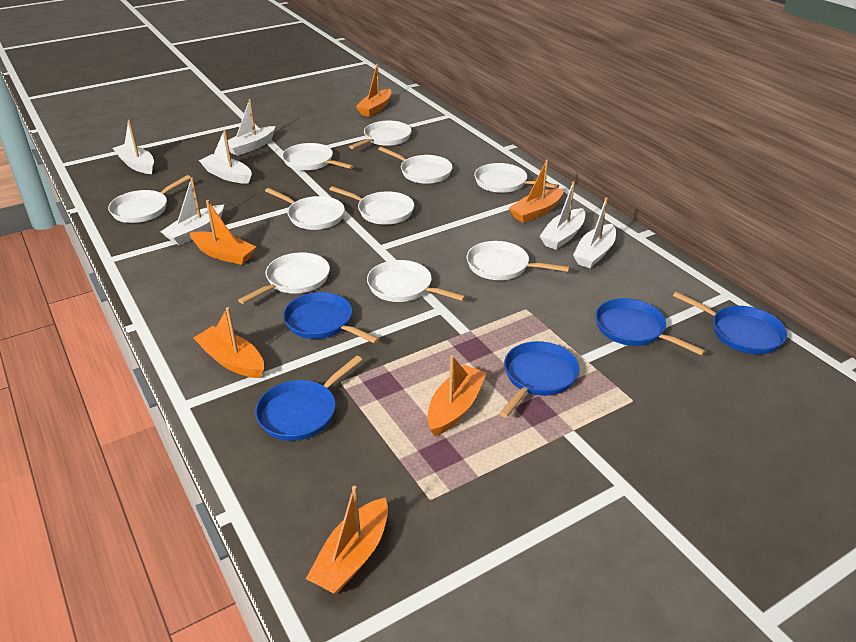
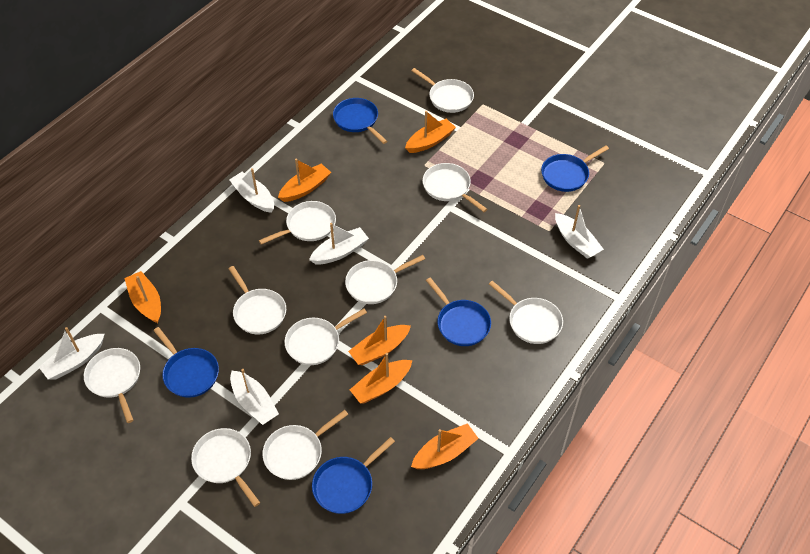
white boat: 6 -> 5

